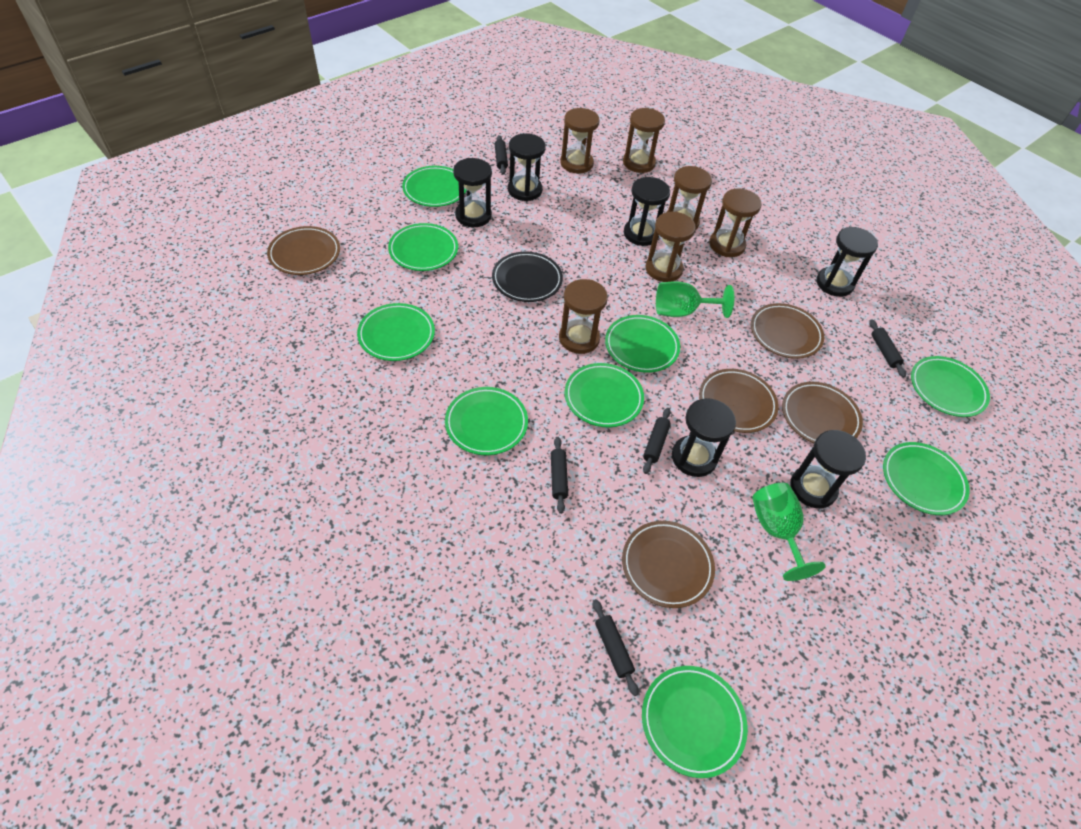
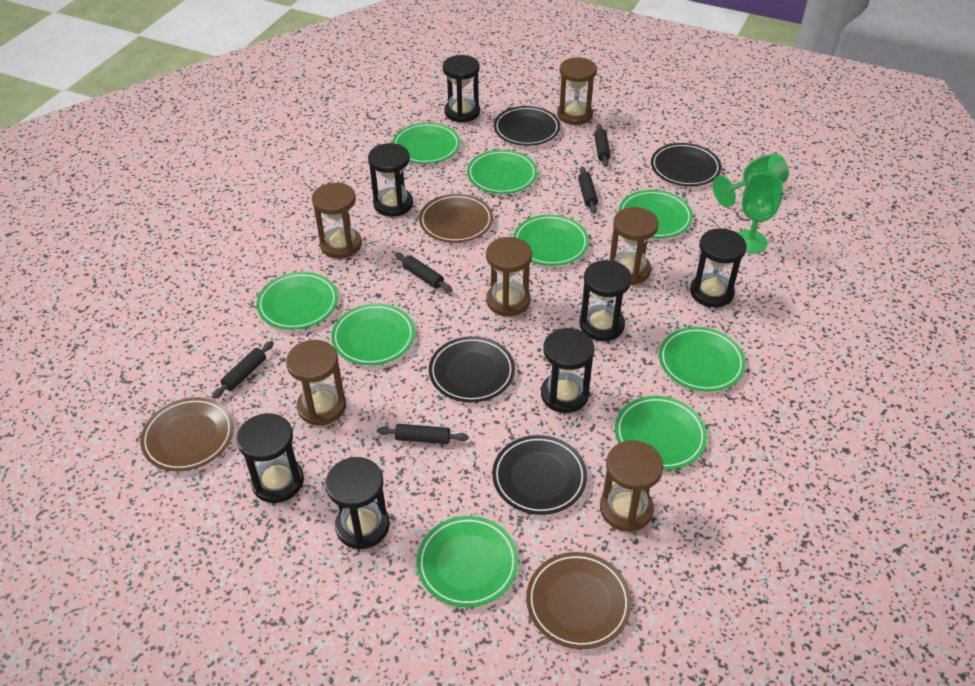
black hourglass: 6 -> 7
black plate: 1 -> 4
brown plate: 5 -> 3

